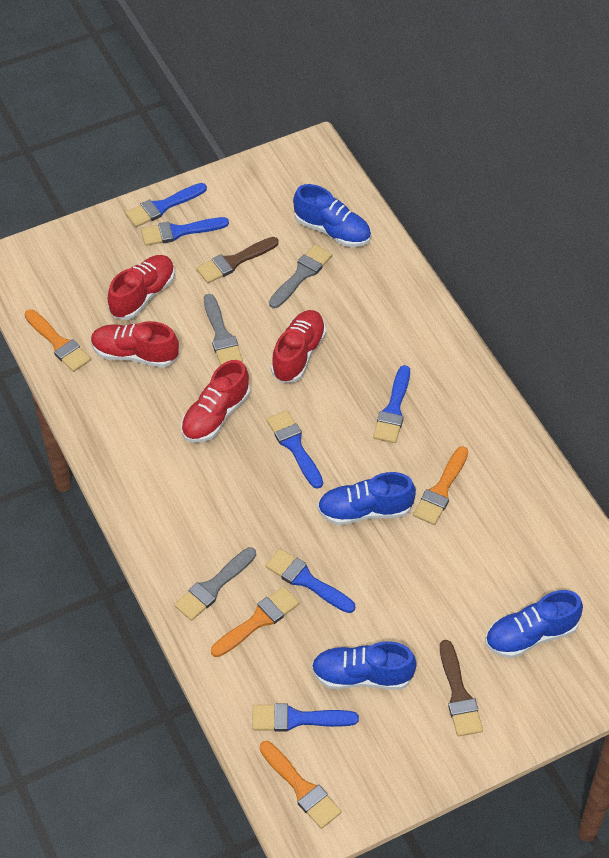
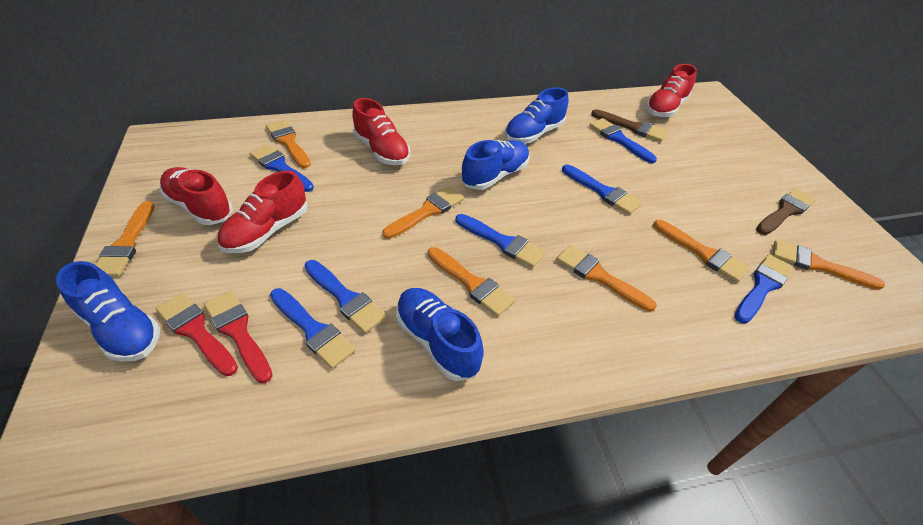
blue brush: 6 -> 7
grey brush: 3 -> 0
orange brush: 4 -> 7
red brush: 0 -> 2

